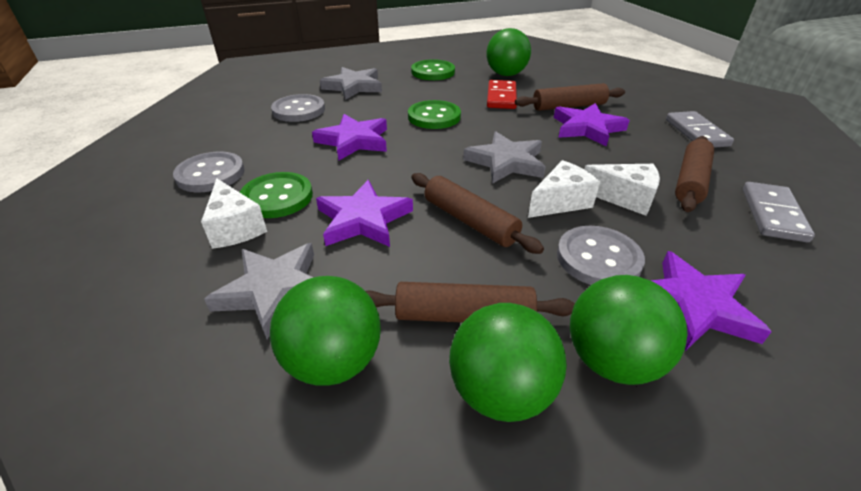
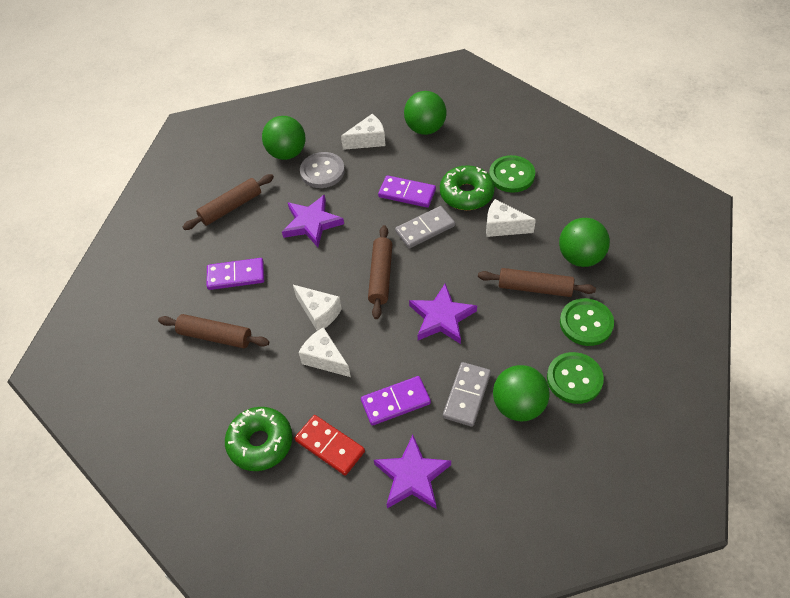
green donut: 0 -> 2
grey button: 3 -> 1
grey star: 3 -> 0
purple domino: 0 -> 3
purple star: 4 -> 3
white cheese: 3 -> 4

